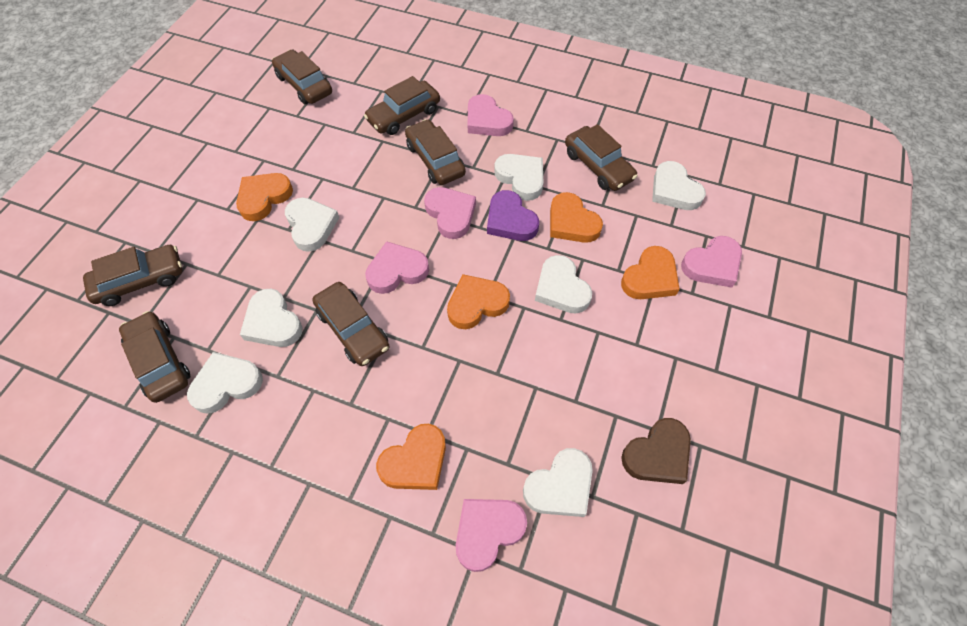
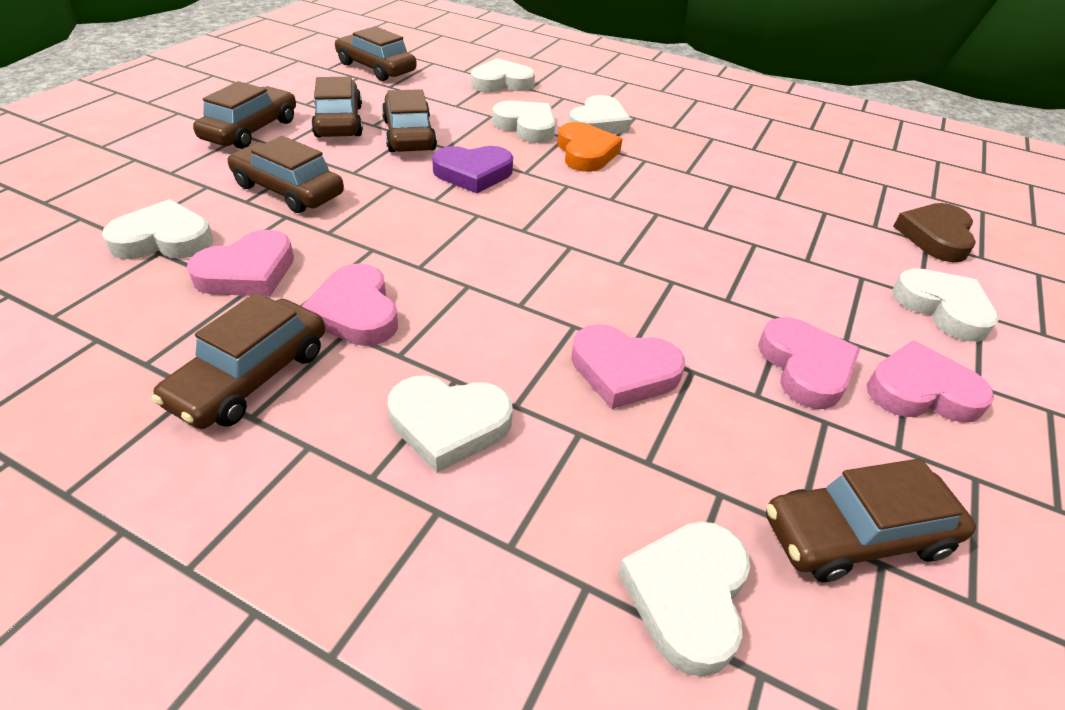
orange heart: 5 -> 1

